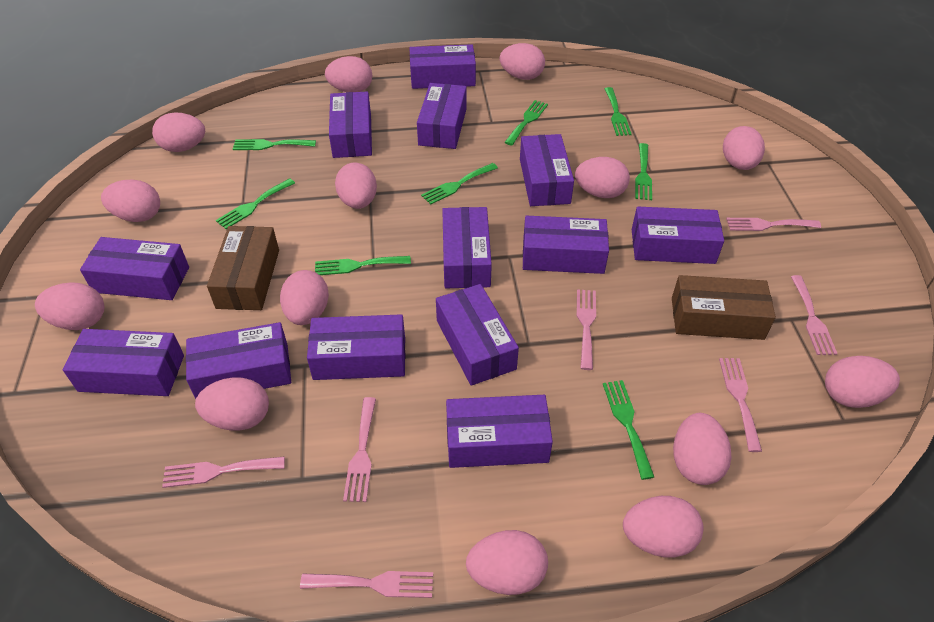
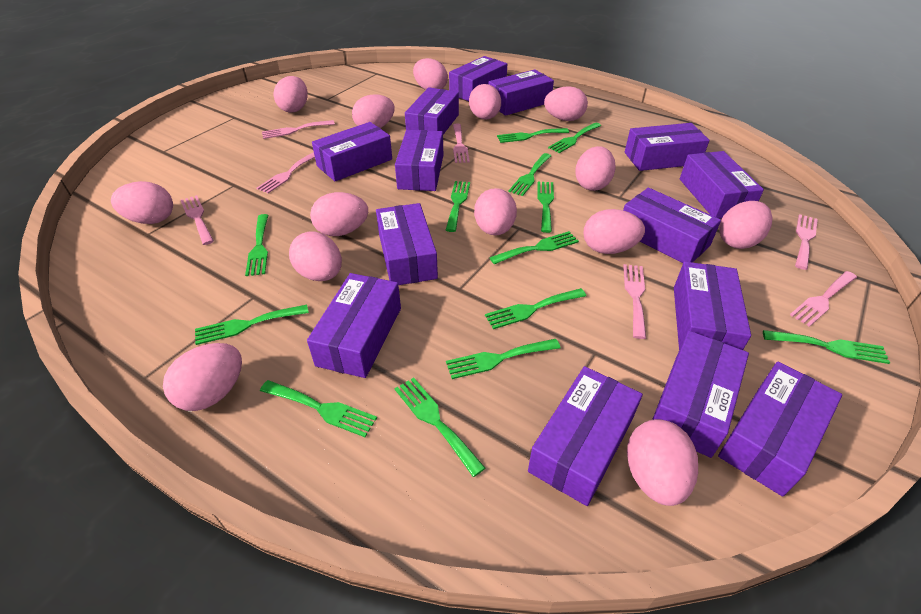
brown box: 2 -> 0
green fork: 8 -> 13
purple box: 13 -> 14

